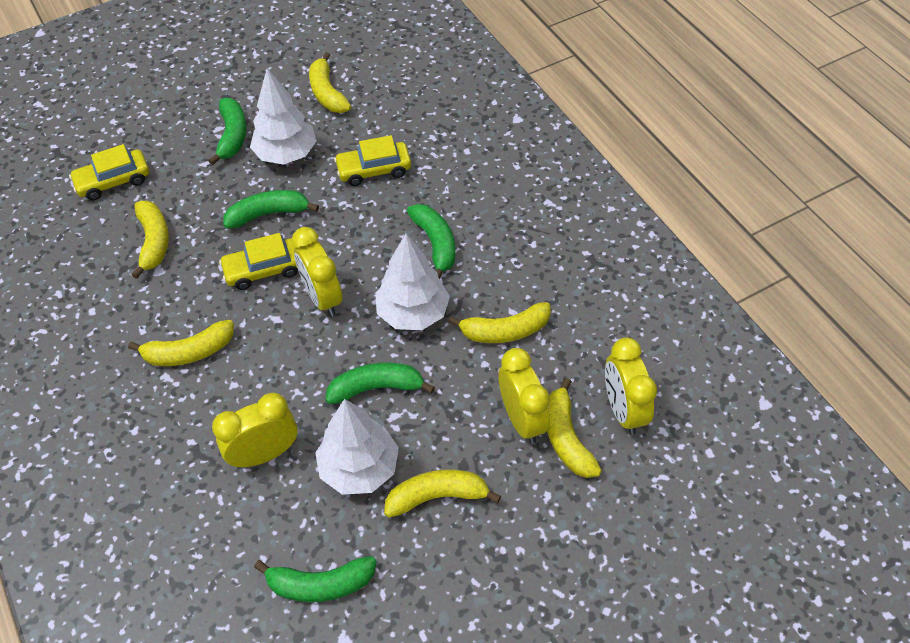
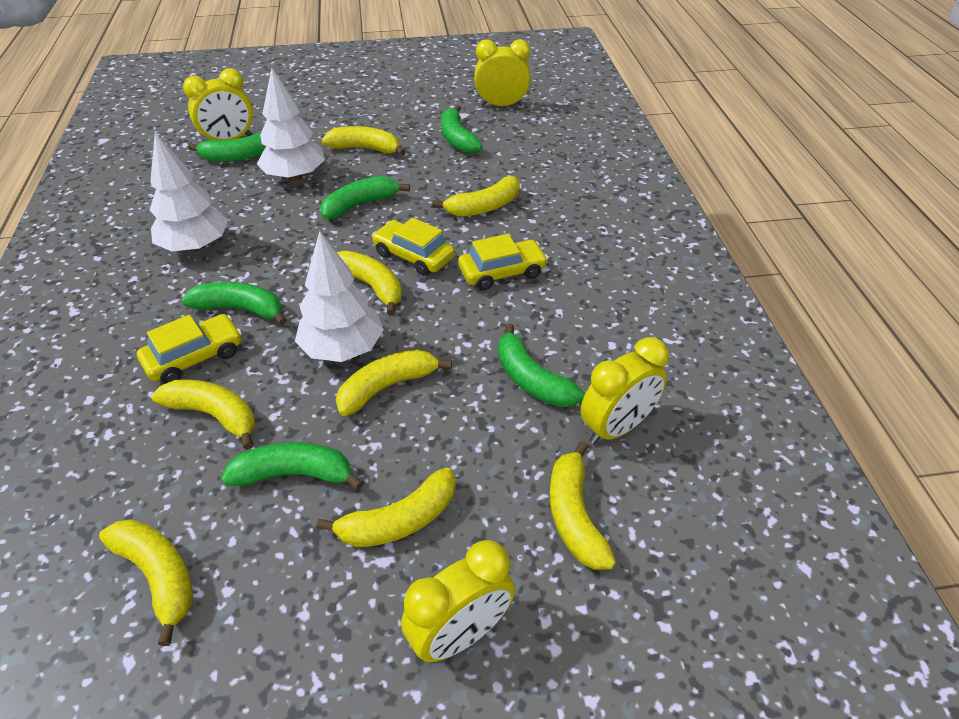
green banana: 5 -> 6
yellow banana: 6 -> 8

